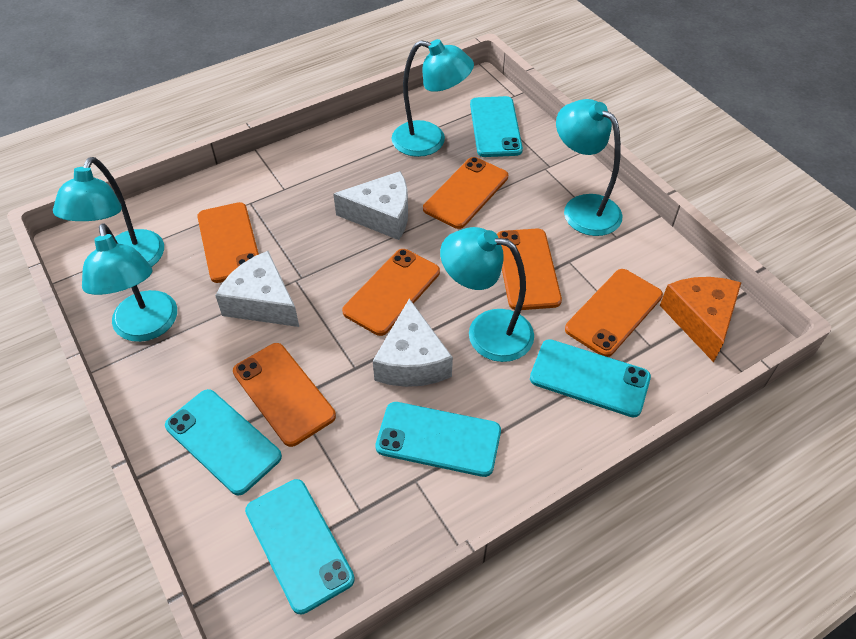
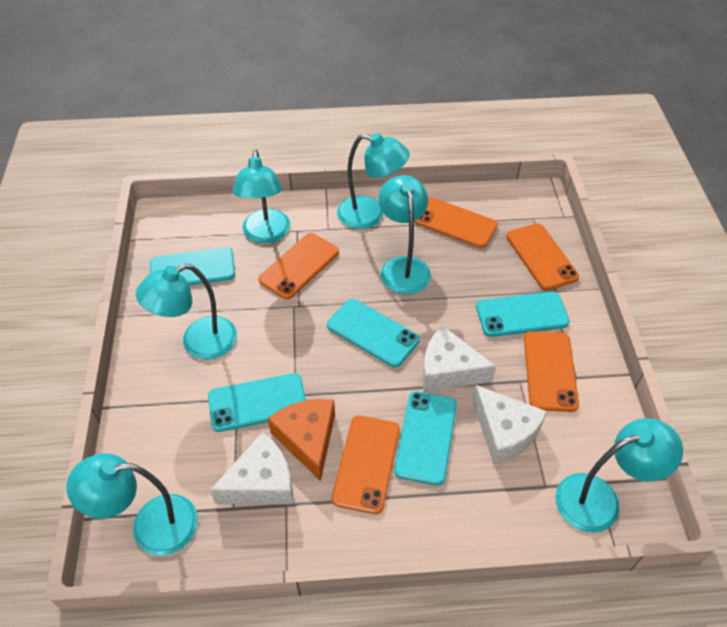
orange phone: 6 -> 5
turquoise lamp: 5 -> 6

